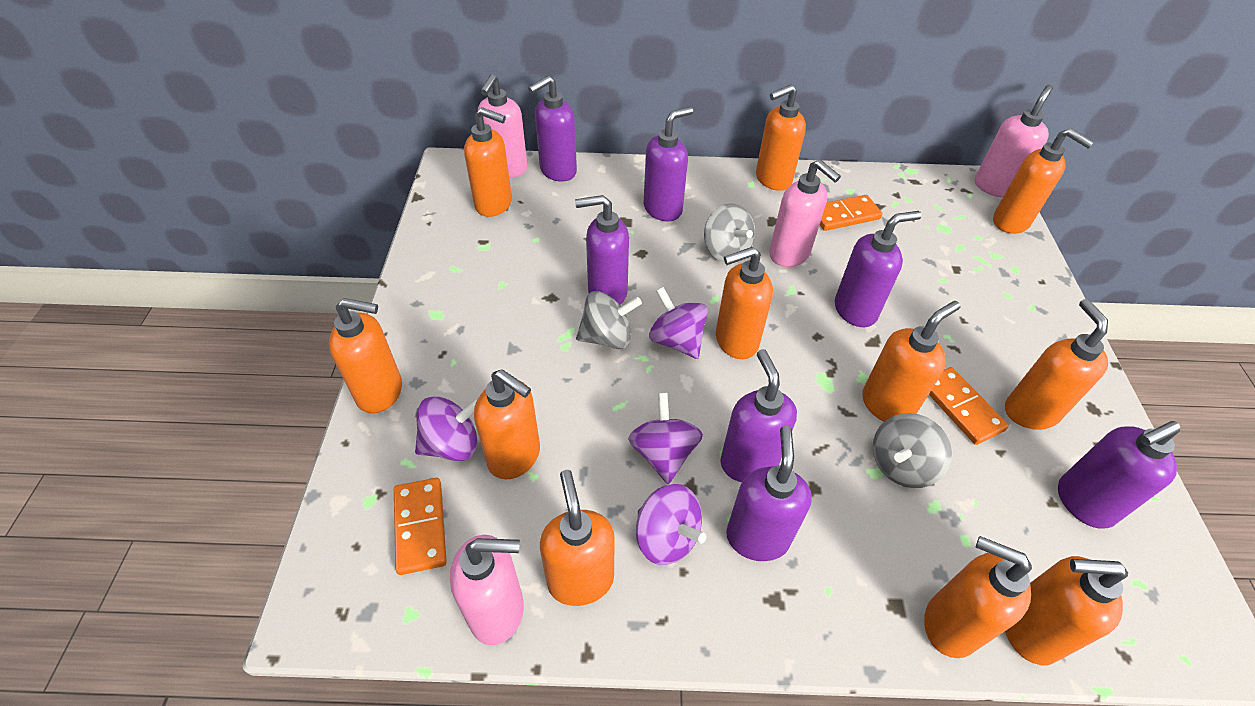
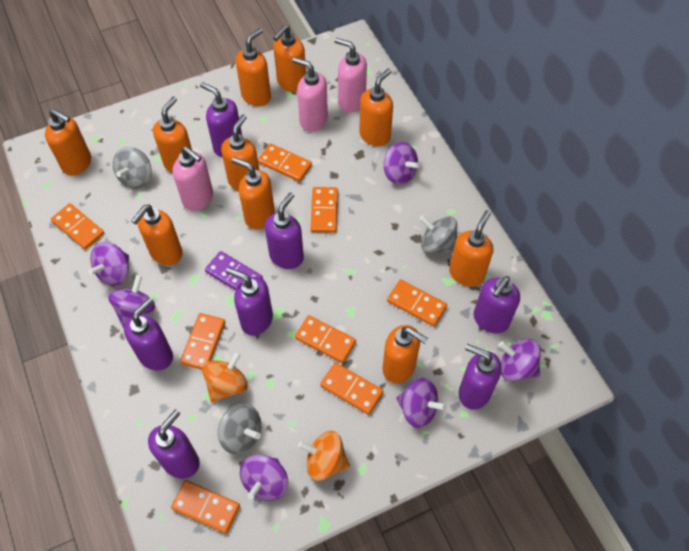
orange domino: 3 -> 8
orange soap dispenser: 11 -> 10
orange spinning top: 0 -> 2
pink soap dispenser: 4 -> 3
purple domino: 0 -> 1
purple spinning top: 4 -> 6

